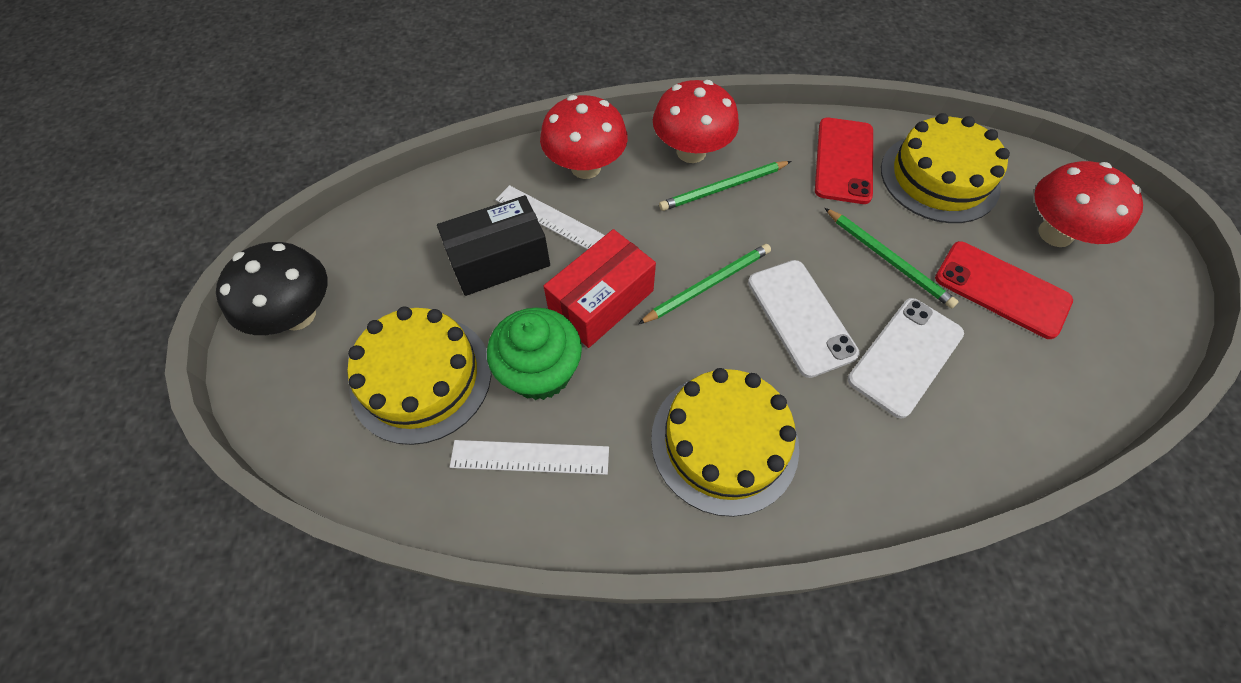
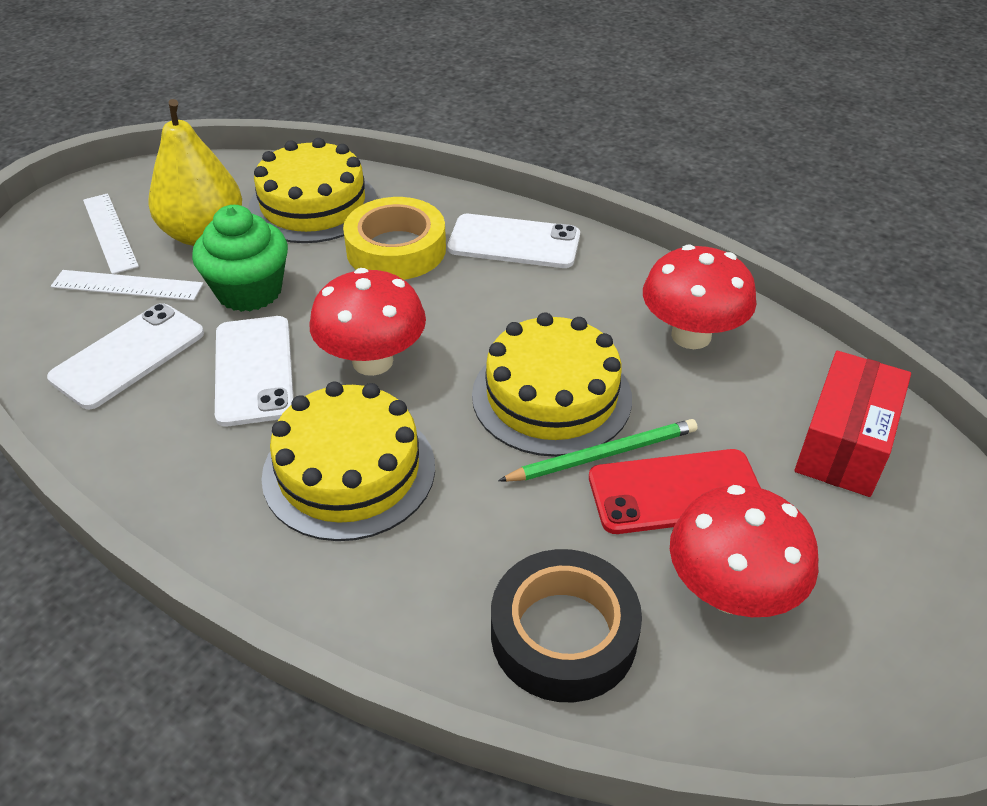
black box: 1 -> 0
black mushroom: 1 -> 0
black tape: 0 -> 1
green pencil: 3 -> 1
red phone: 2 -> 1
white phone: 2 -> 3
yellow pear: 0 -> 1
yellow tape: 0 -> 1

